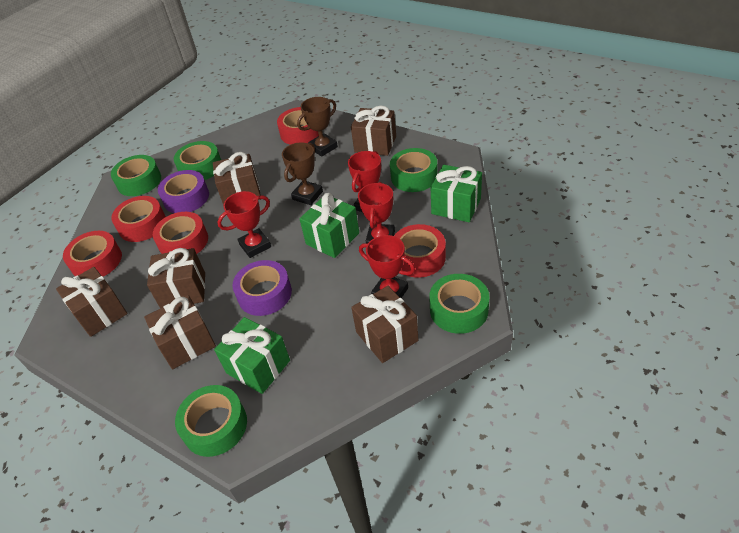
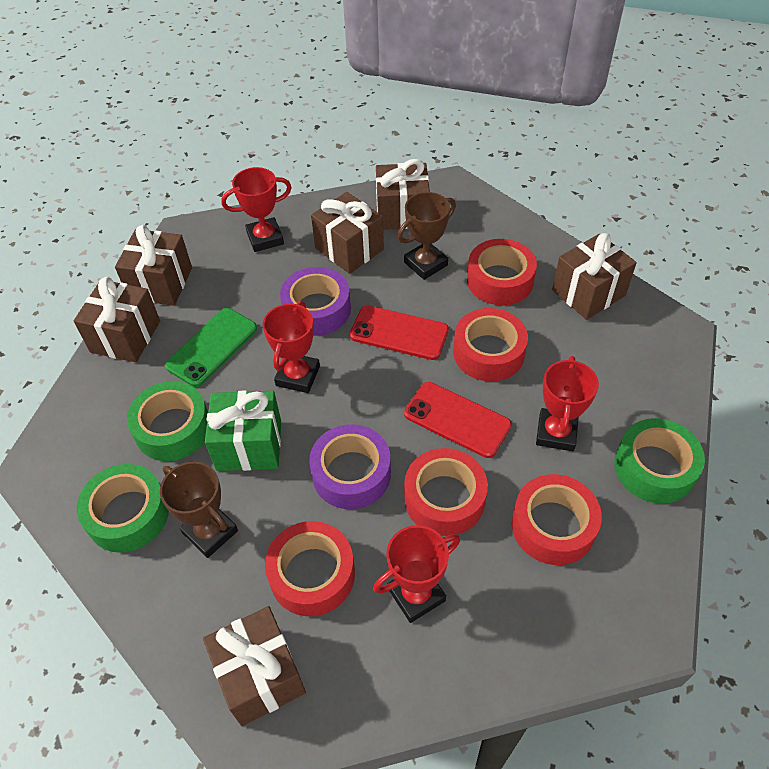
green gift: 3 -> 1
green phone: 0 -> 1
green tape: 5 -> 3
red phone: 0 -> 2

